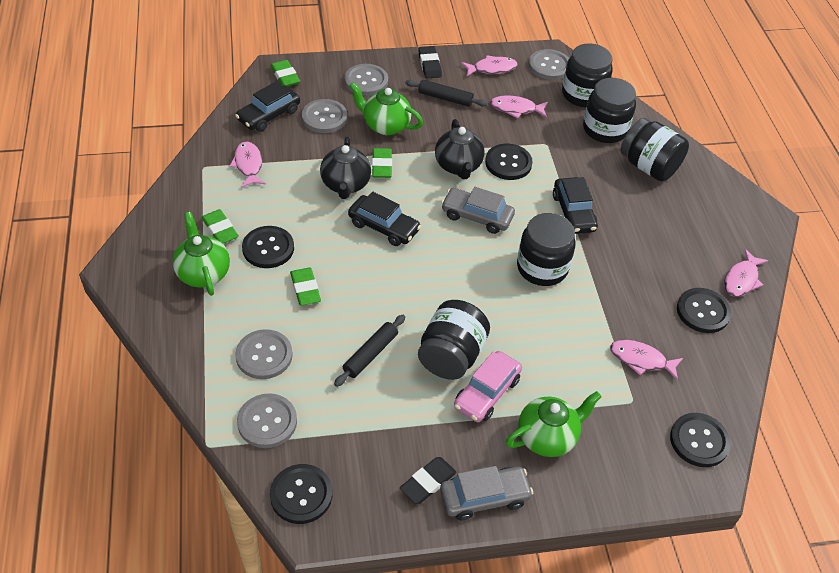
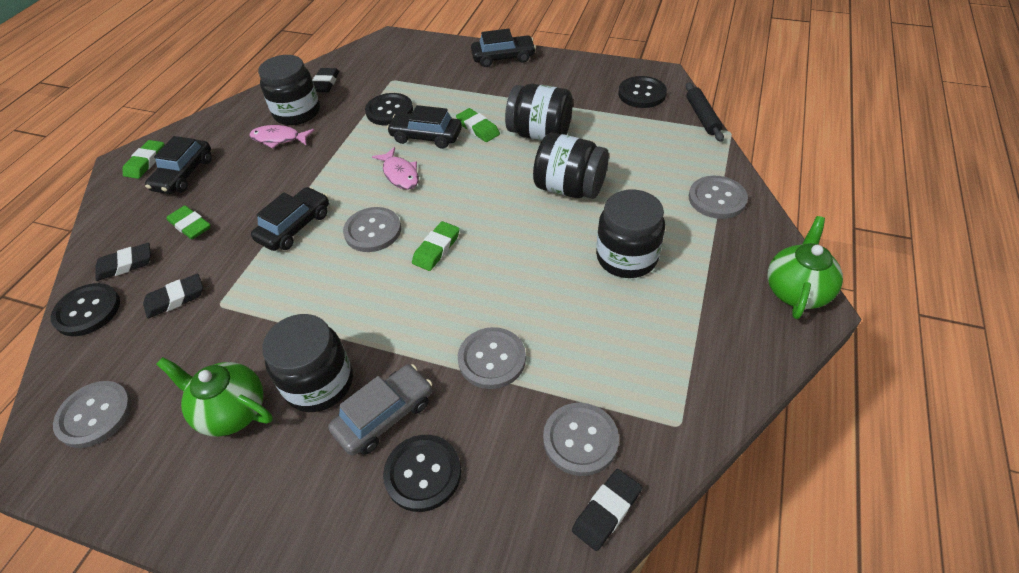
black button: 5 -> 4
black car: 3 -> 4
black eraser: 2 -> 4
black rolling pin: 2 -> 1
black teapot: 2 -> 0
green teapot: 3 -> 2
grey car: 2 -> 1
pink car: 1 -> 0
pink fish: 5 -> 2

